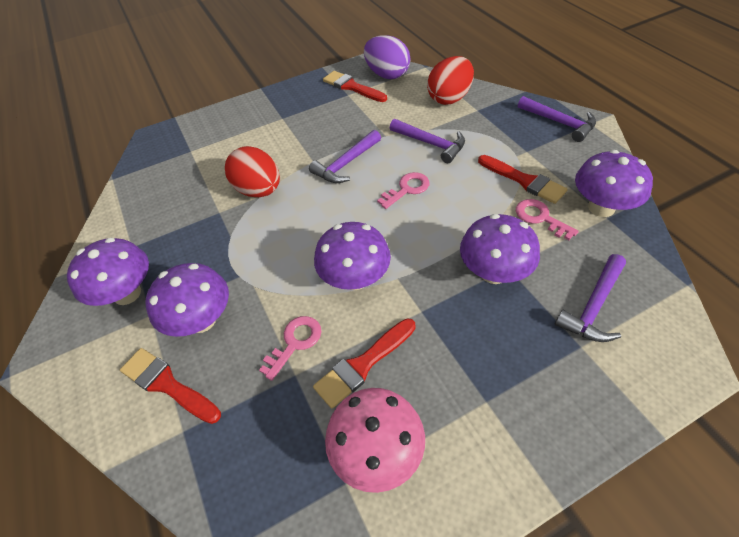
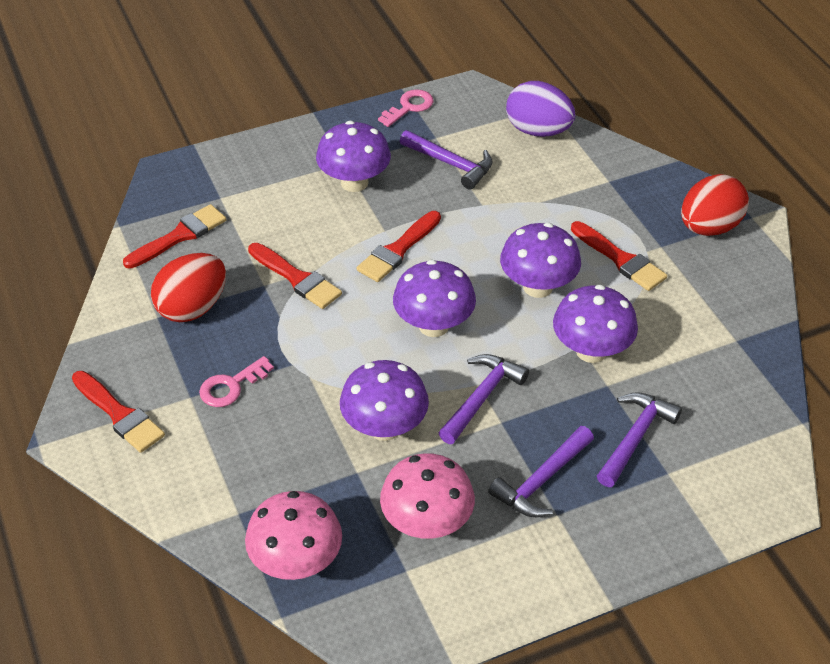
pink key: 3 -> 2
pink mushroom: 1 -> 2
red brush: 4 -> 5

